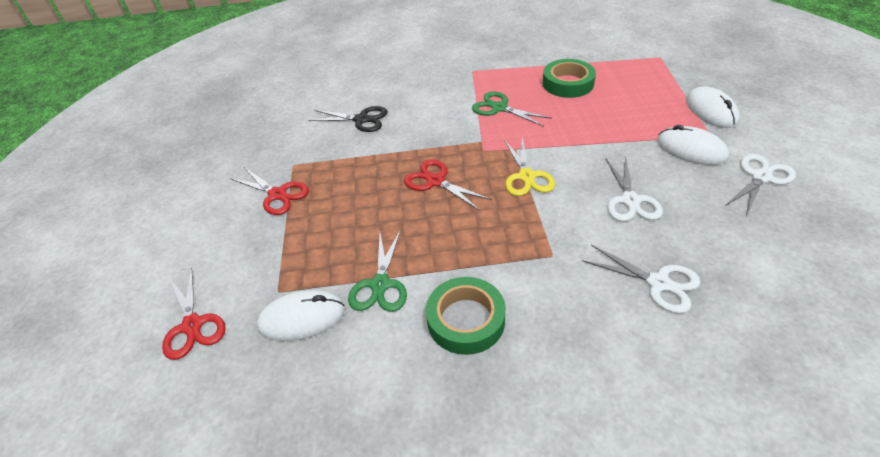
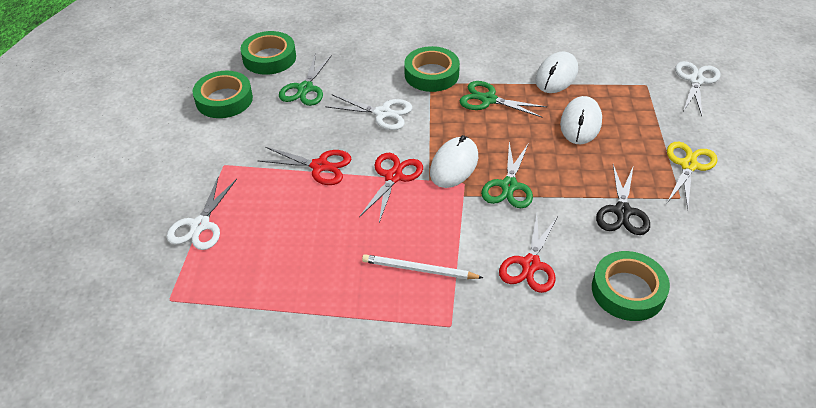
green scissors: 2 -> 3
green tape: 2 -> 4
white pencil: 0 -> 1

